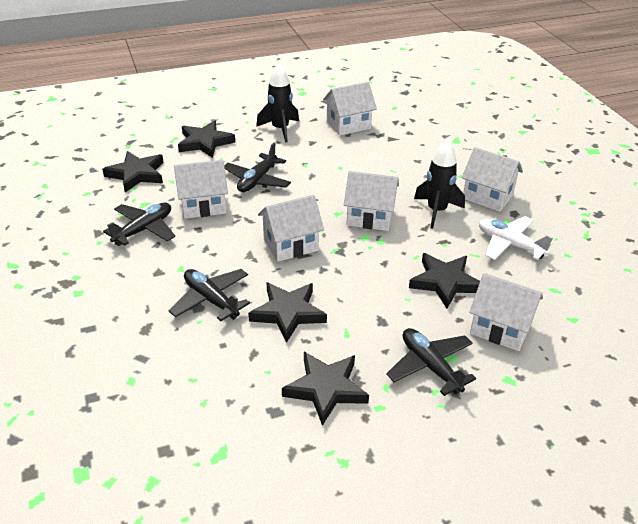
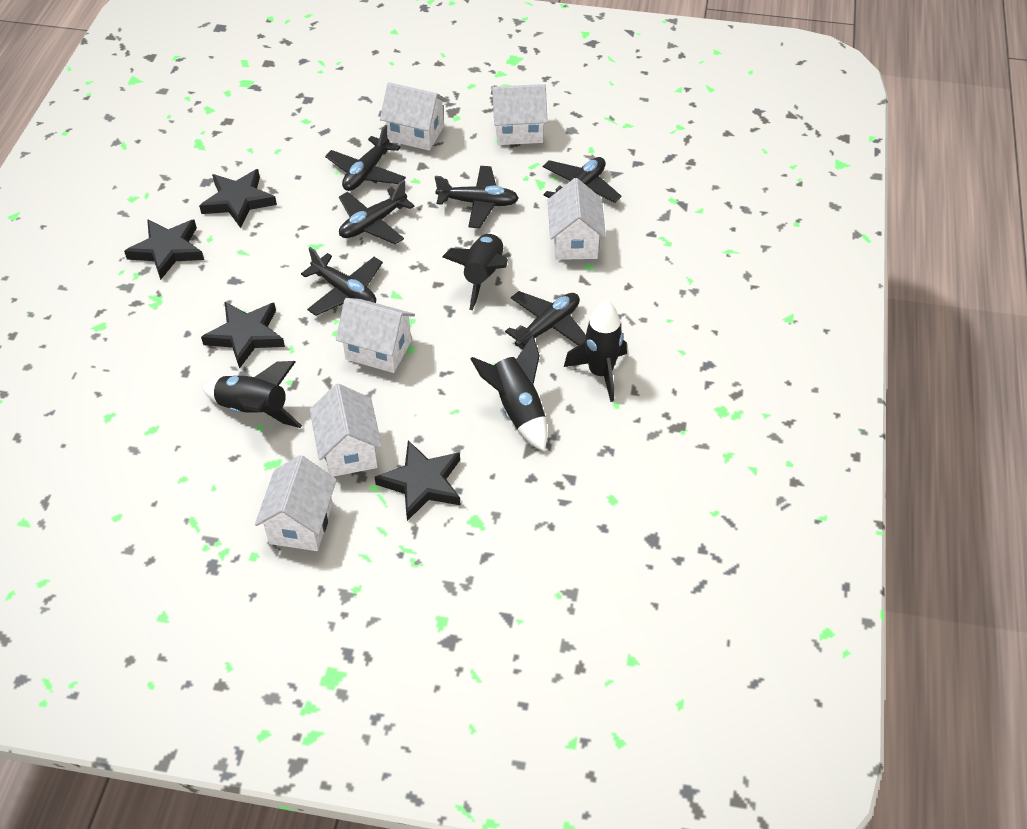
black plane: 4 -> 6
black rocket: 2 -> 4
black star: 5 -> 4
white plane: 1 -> 0

